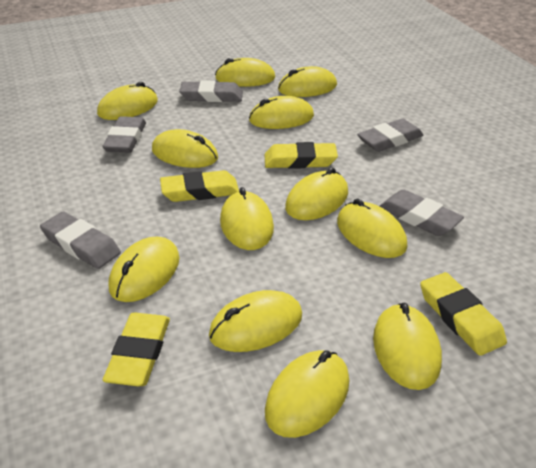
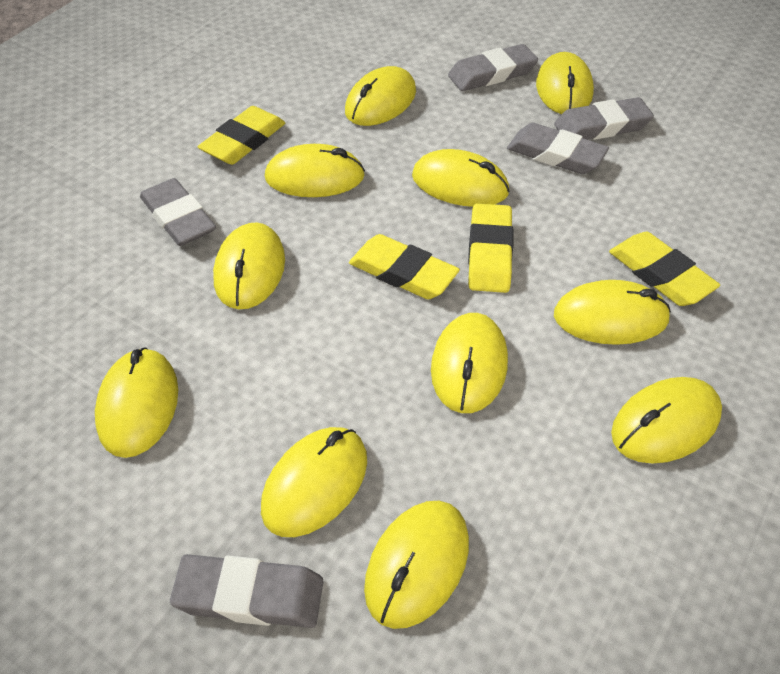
yellow mouse: 12 -> 11

